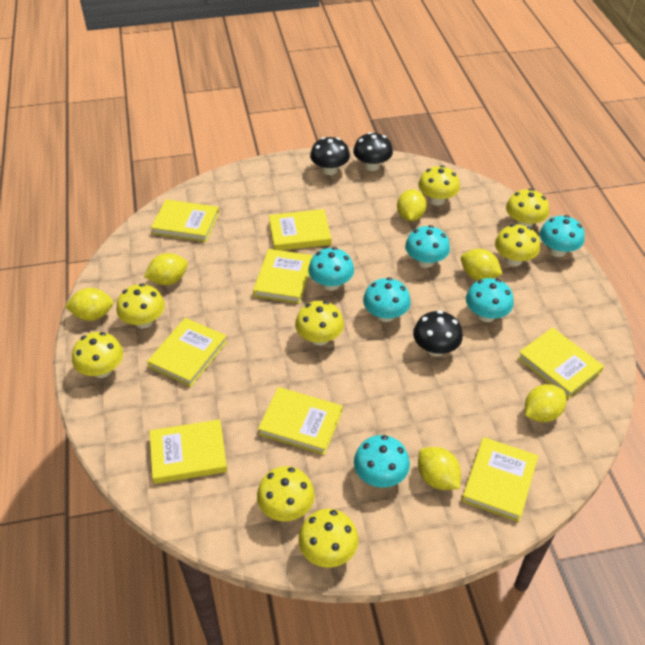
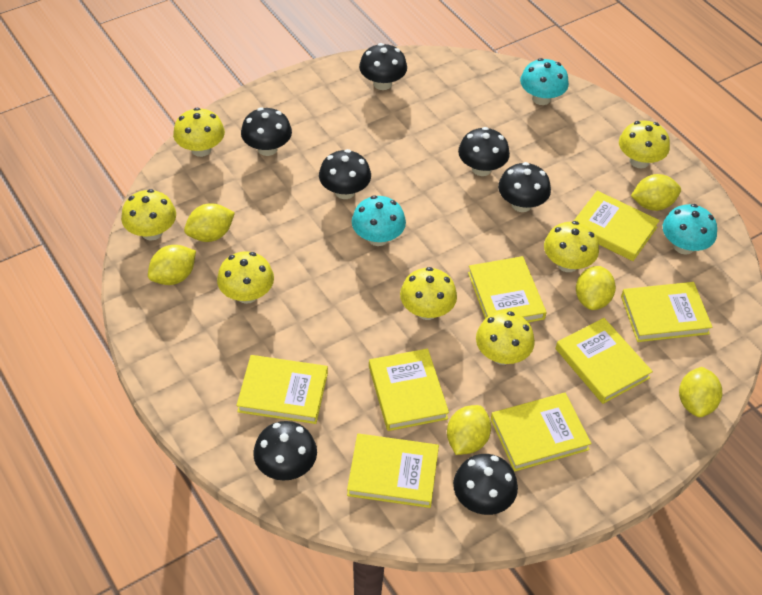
black mushroom: 3 -> 7
turquoise mushroom: 6 -> 3
yellow mushroom: 8 -> 7

